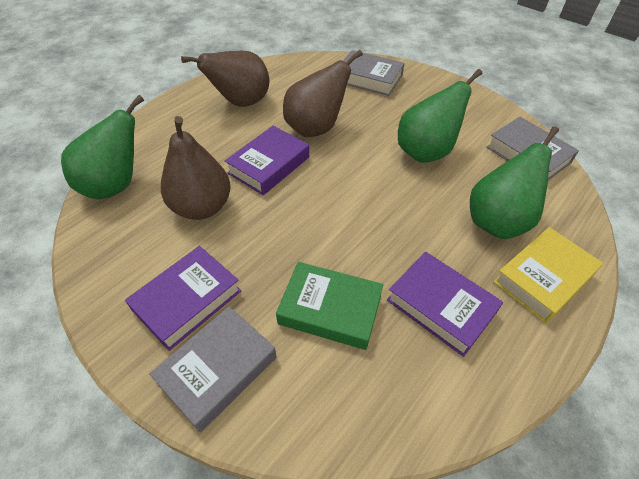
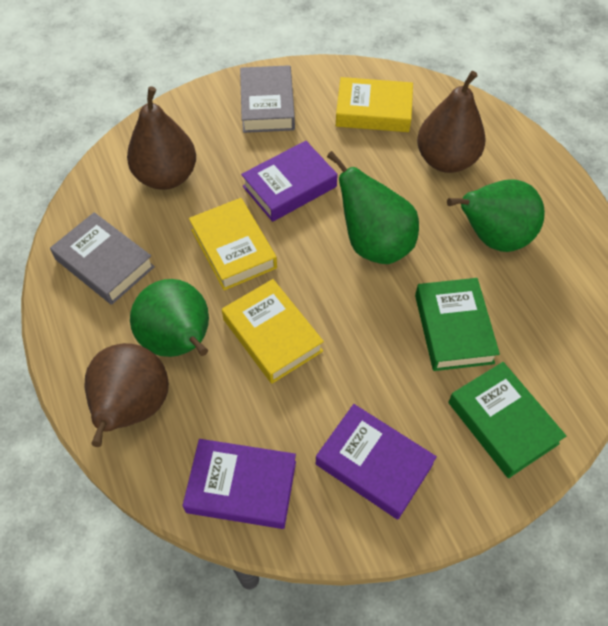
green book: 1 -> 2
grey book: 3 -> 2
yellow book: 1 -> 3

